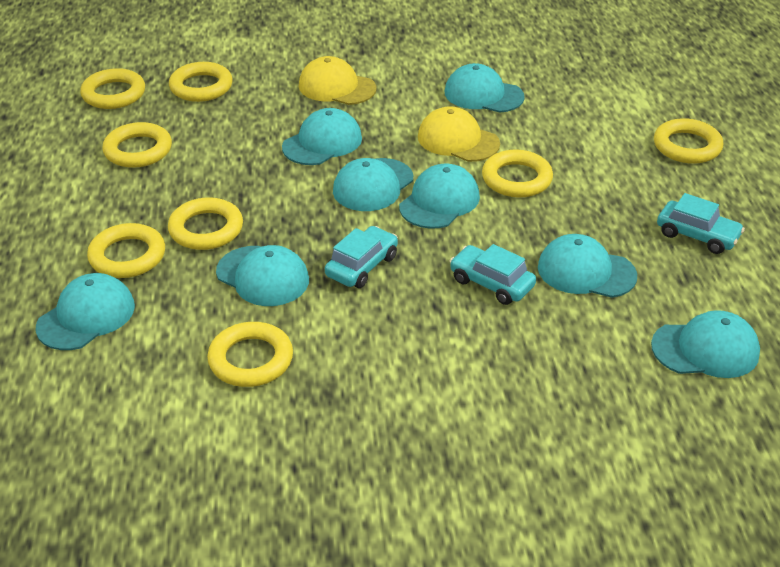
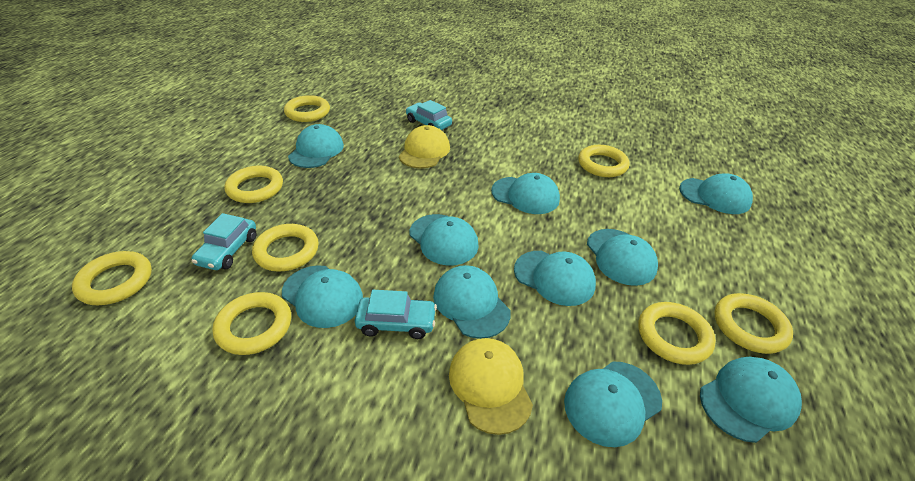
turquoise cap: 8 -> 10

